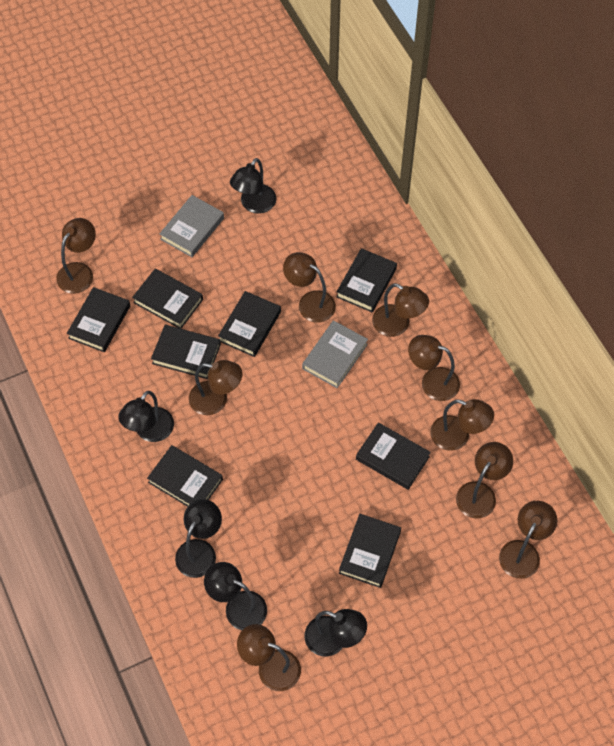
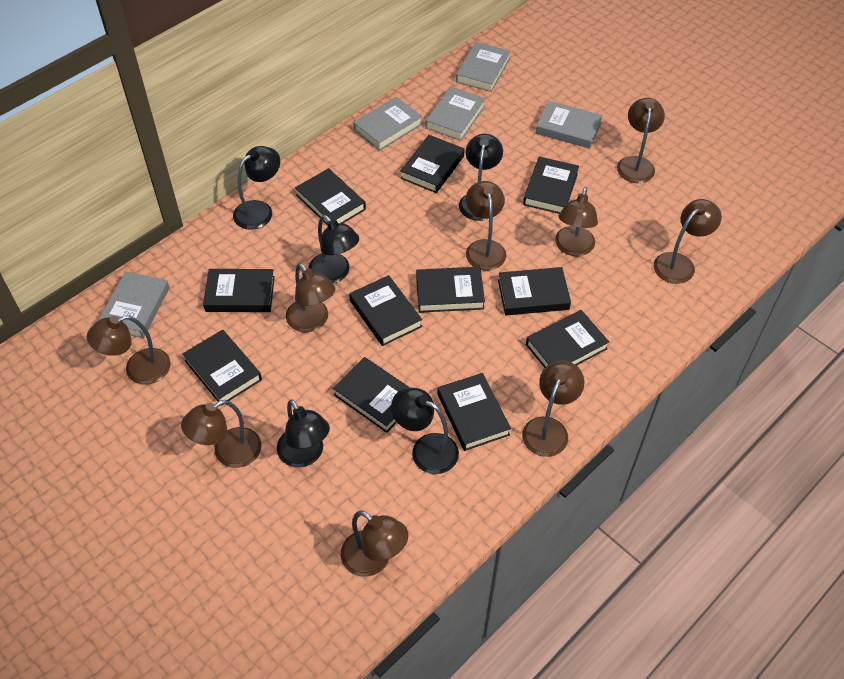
black book: 8 -> 11
grey book: 2 -> 5

